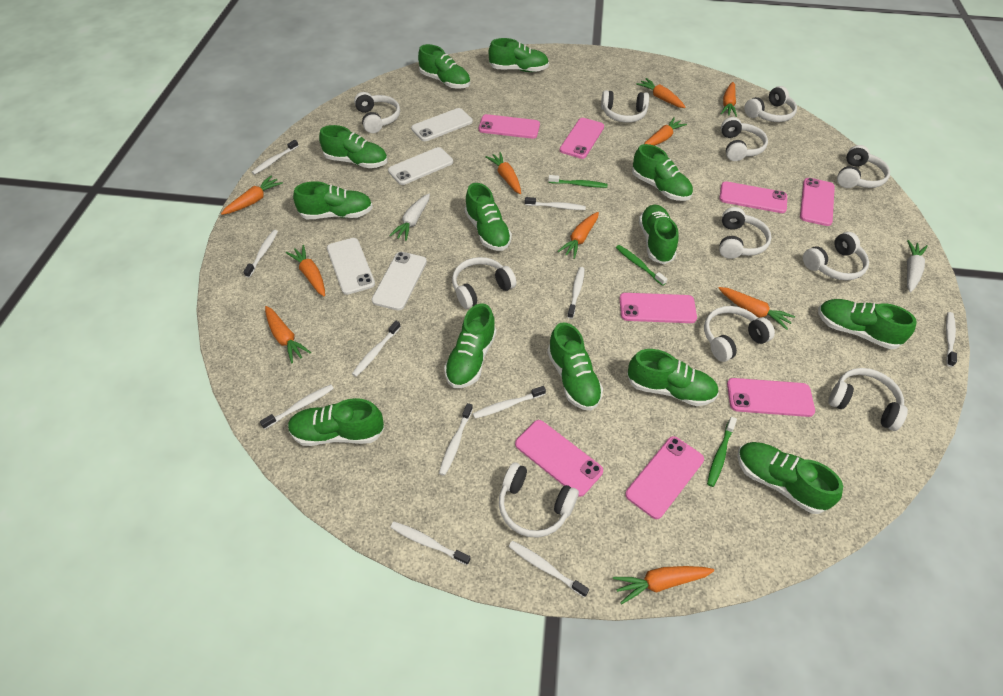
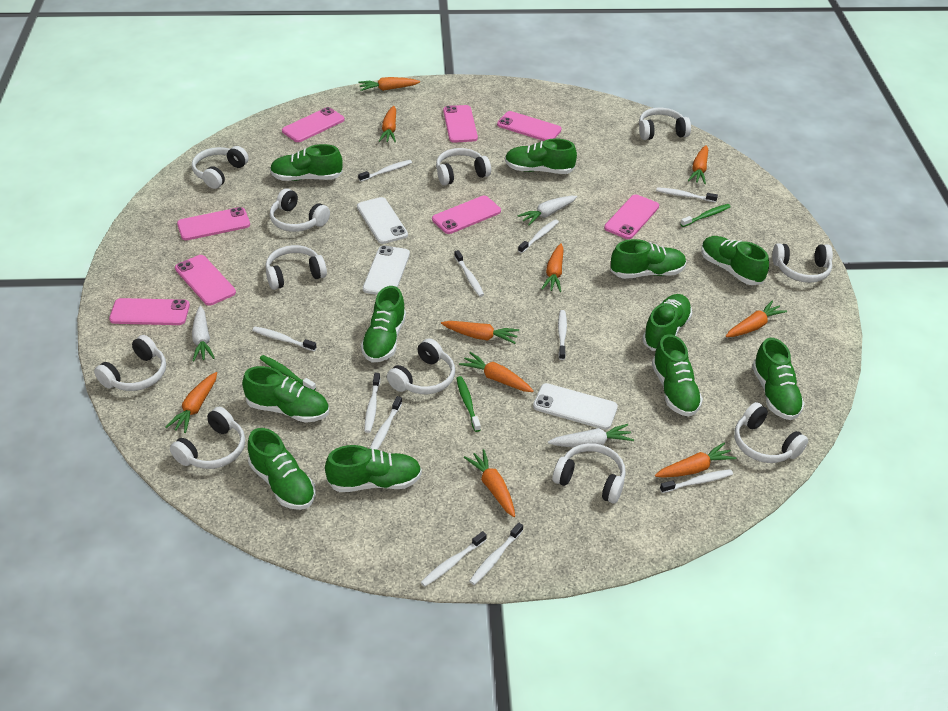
green shoe: 13 -> 11
white carrot: 2 -> 3
white phone: 4 -> 3

